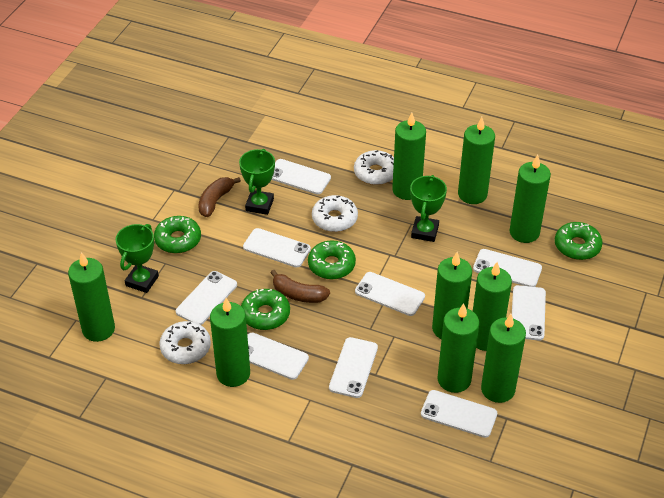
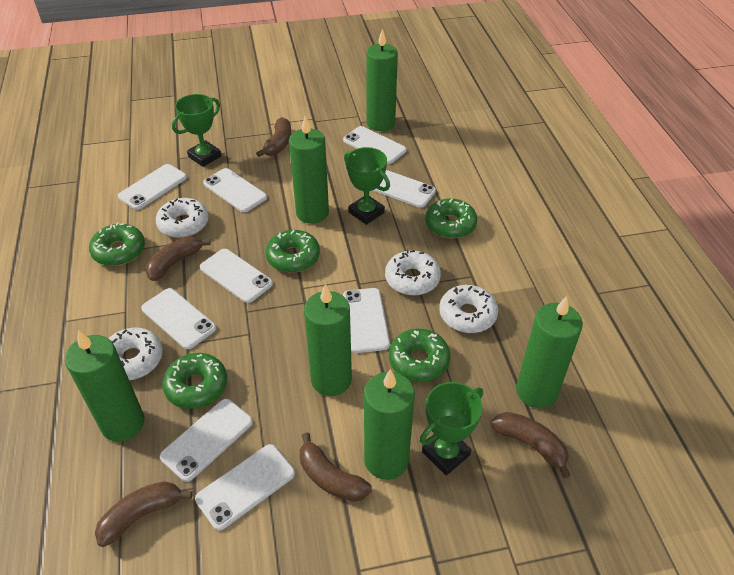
brown banana: 2 -> 5
green candle: 9 -> 6
green donut: 4 -> 5
white donut: 3 -> 4

